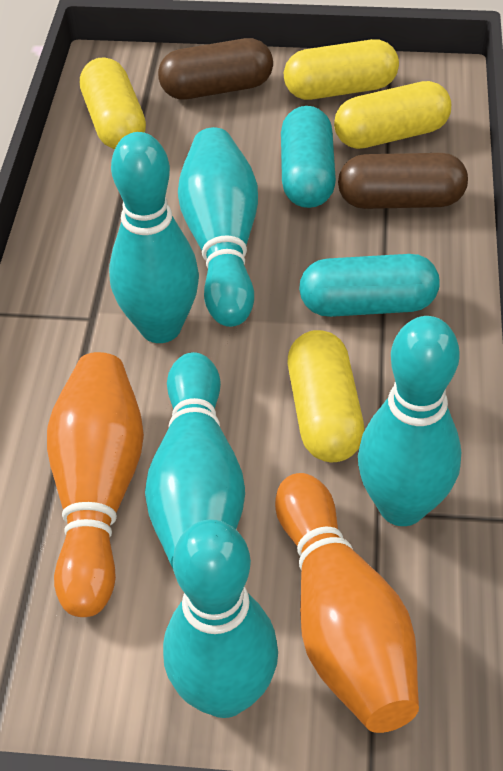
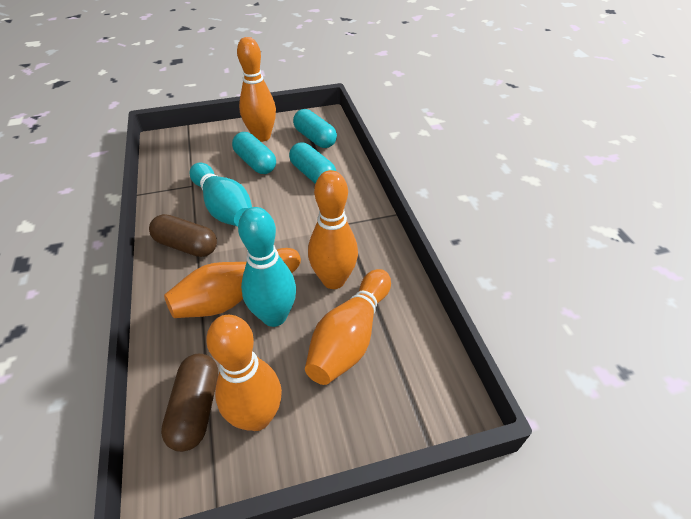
orange bowling pin: 2 -> 5
turquoise bowling pin: 5 -> 2
turquoise capsule: 2 -> 3
yellow capsule: 4 -> 0

